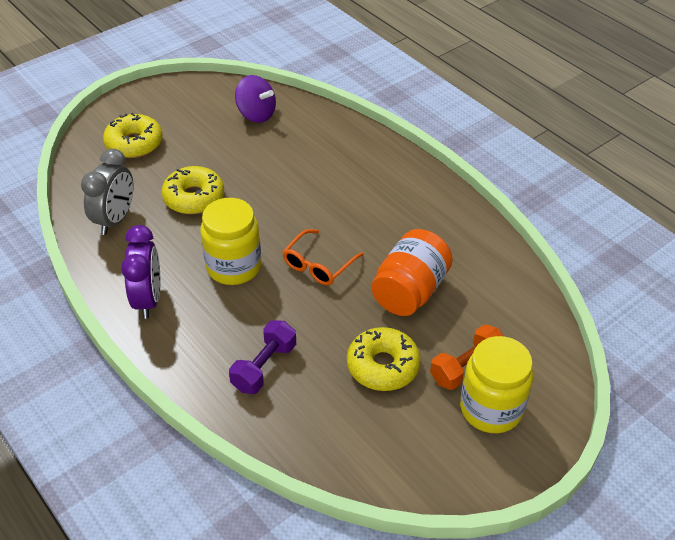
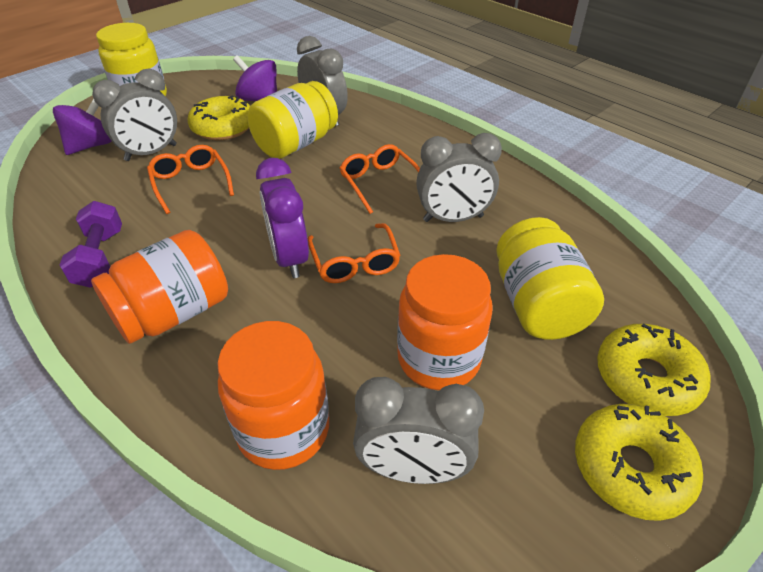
grey clock: 1 -> 4
orange dumbbell: 1 -> 0
orange glasses: 1 -> 3
orange jar: 1 -> 3
purple spinning top: 1 -> 2
yellow jar: 2 -> 3

